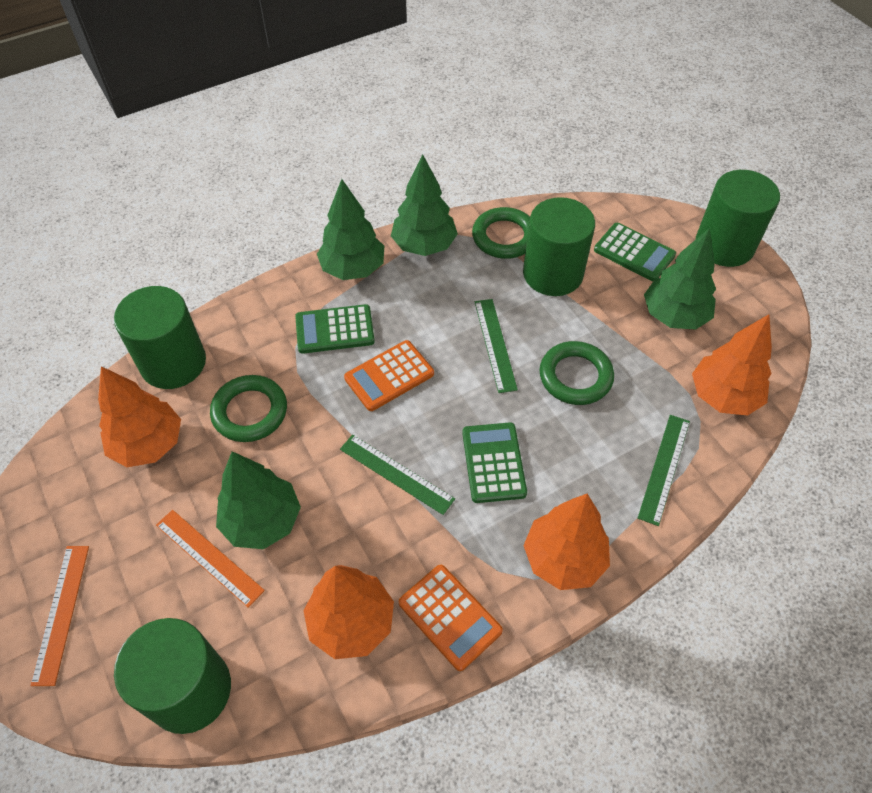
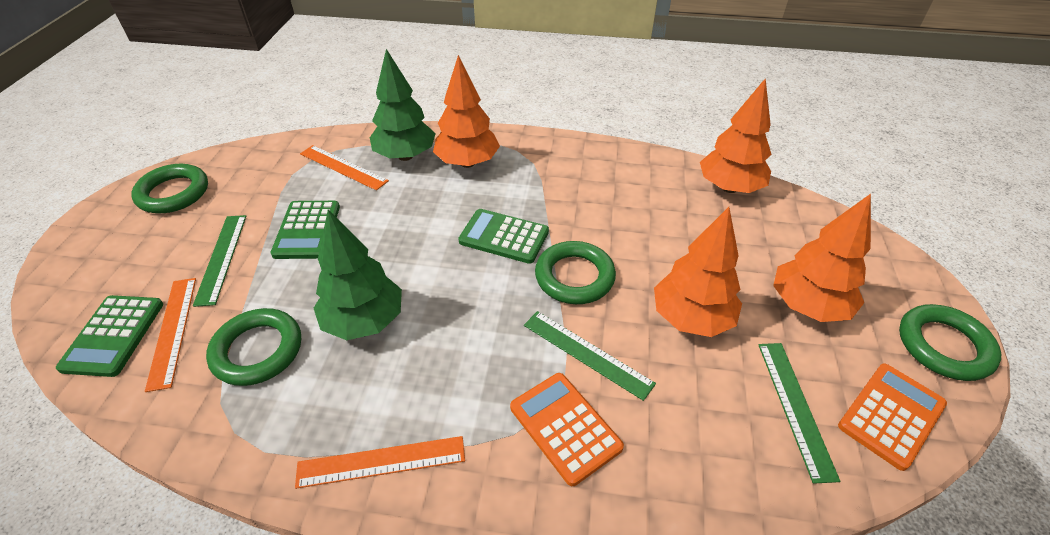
green cylinder: 4 -> 0
green ring: 3 -> 4
green tree: 4 -> 2
orange ruler: 2 -> 3

